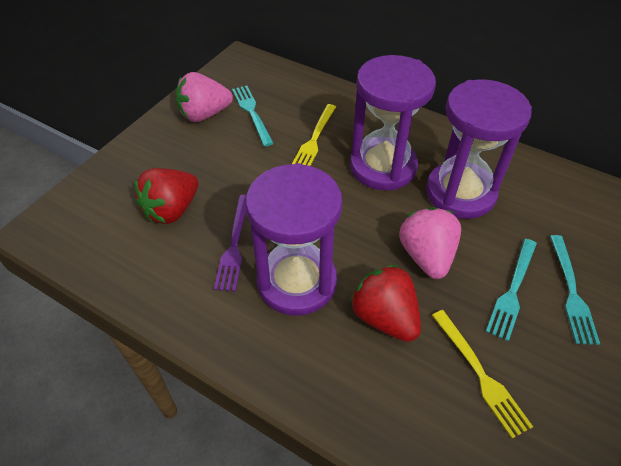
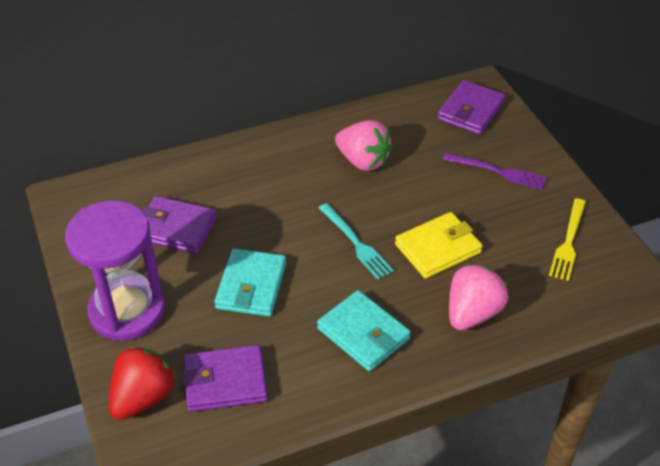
purple hourglass: 3 -> 1
purple wallet: 0 -> 3
red strawberry: 2 -> 1
turquoise fork: 3 -> 1
turquoise wallet: 0 -> 2
yellow fork: 2 -> 1
yellow wallet: 0 -> 1

